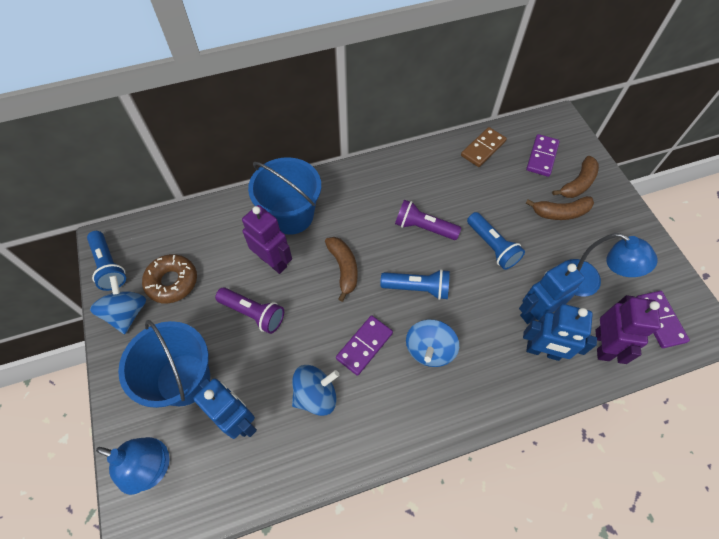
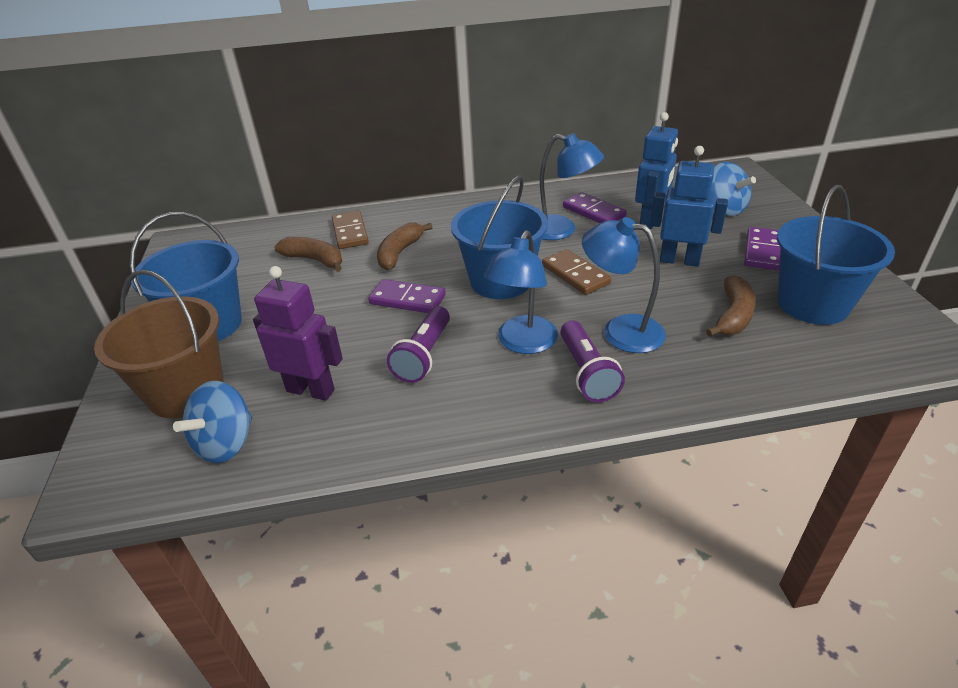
blue bucket: 2 -> 3
blue flashlight: 3 -> 0
blue lamp: 2 -> 3
blue robot: 3 -> 2
blue spinning top: 3 -> 2
brown bucket: 0 -> 1
brown domino: 1 -> 2
brown donut: 1 -> 0
purple robot: 2 -> 1

